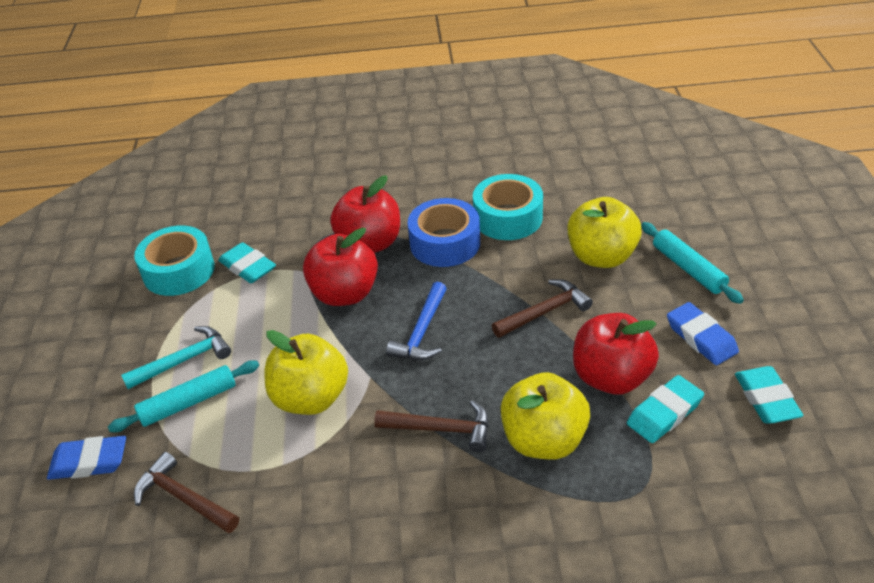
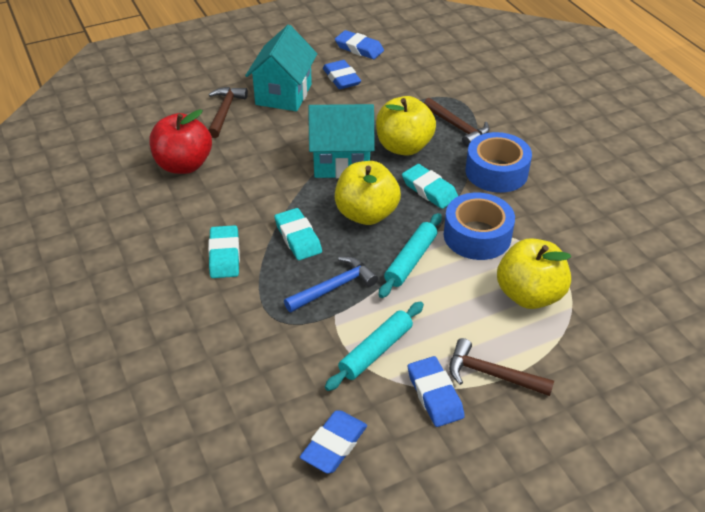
blue eraser: 2 -> 4
blue tape: 1 -> 2
red apple: 3 -> 1
turquoise hammer: 1 -> 0
turquoise house: 0 -> 2
turquoise tape: 2 -> 0

